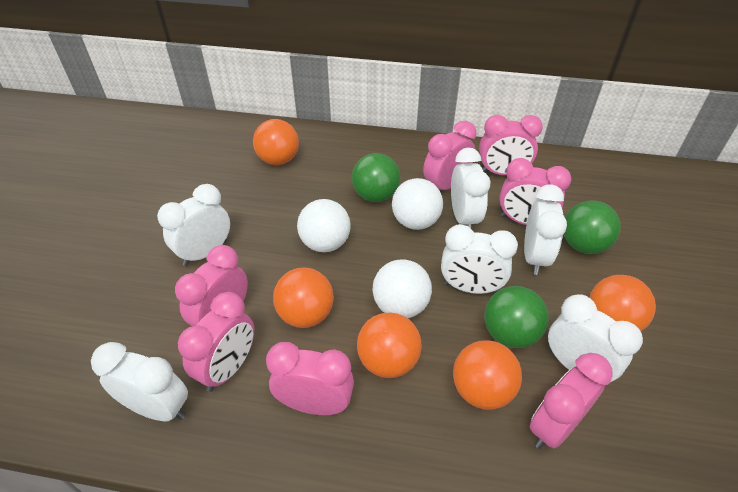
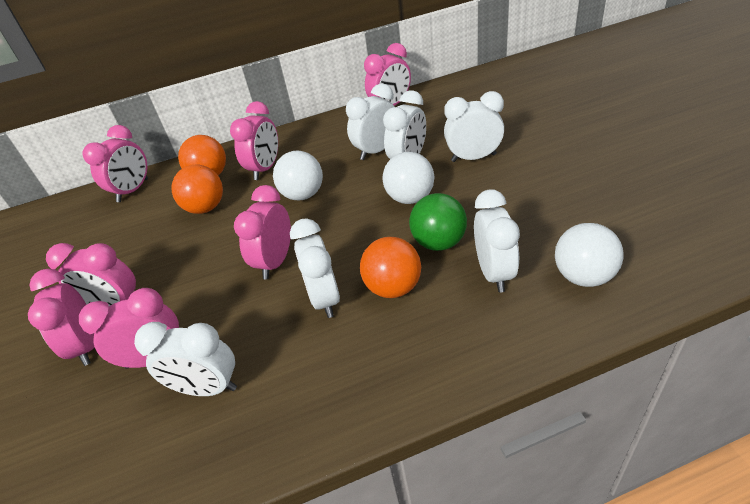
green ball: 3 -> 1
orange ball: 5 -> 3

